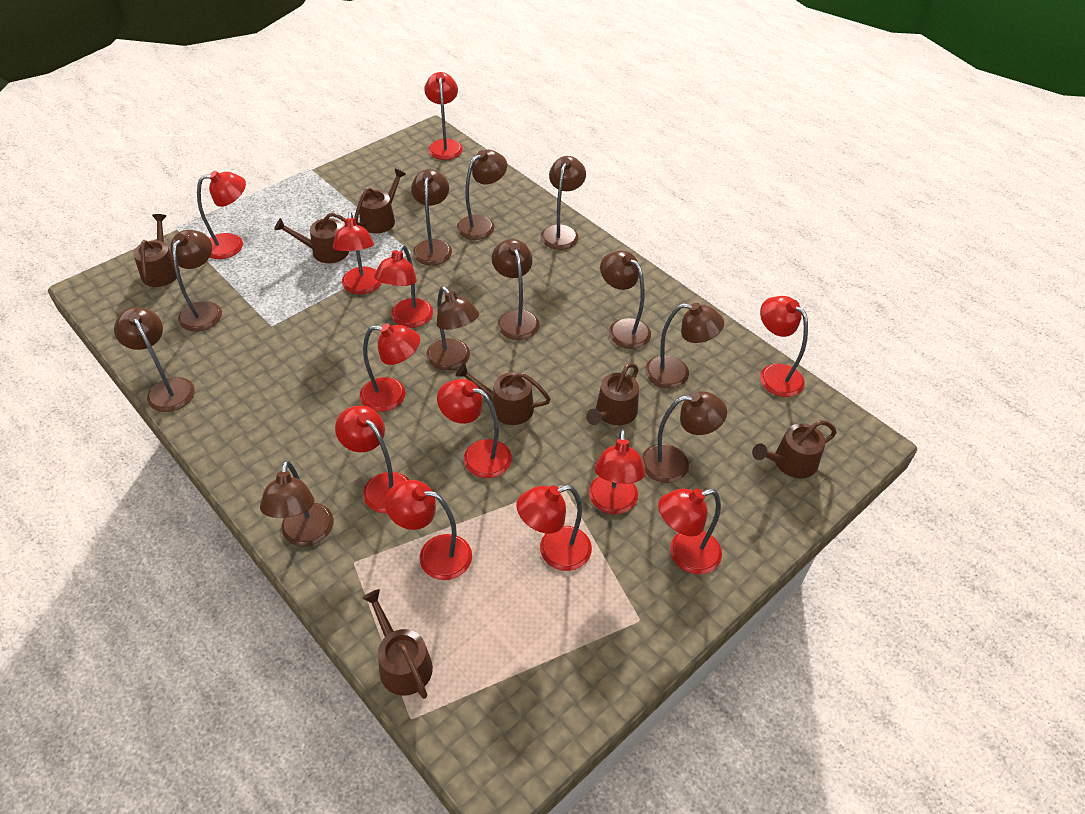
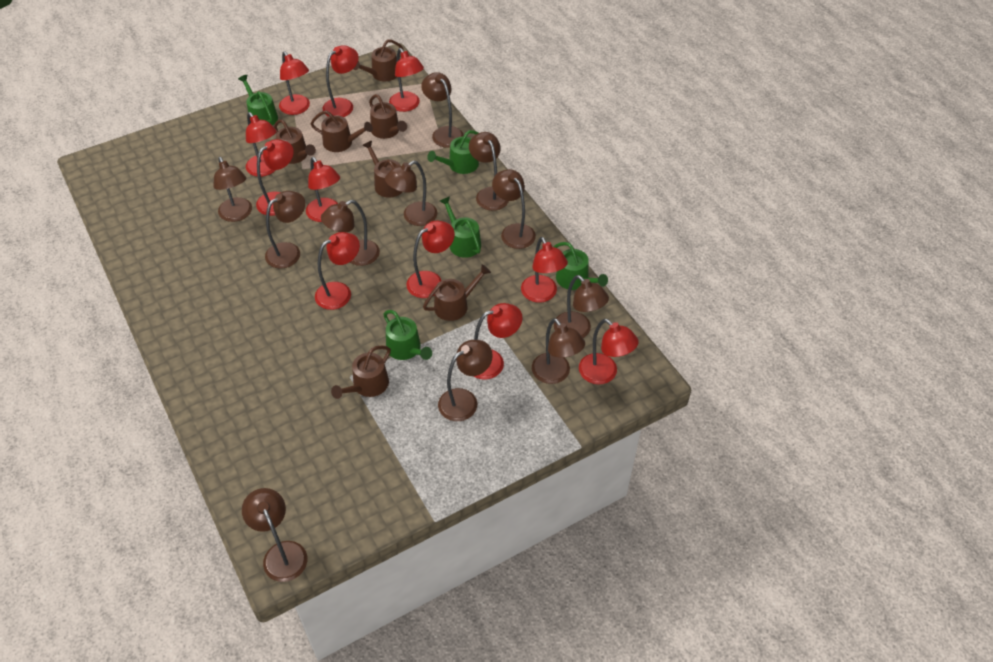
green watering can: 0 -> 5
red lamp: 12 -> 11

